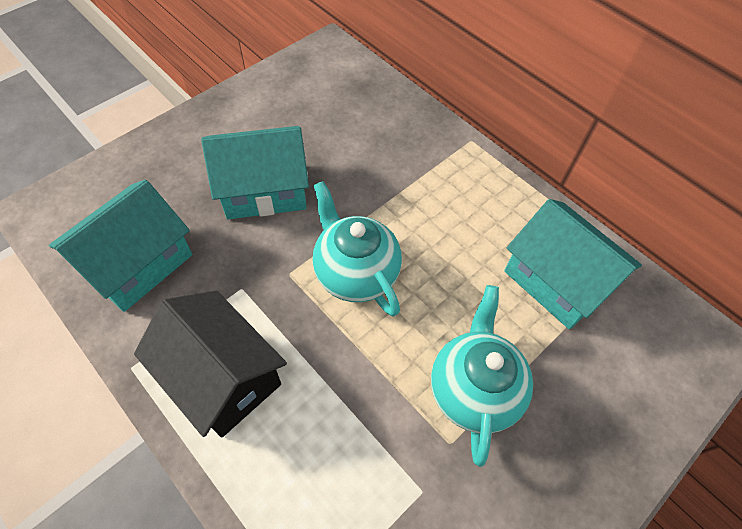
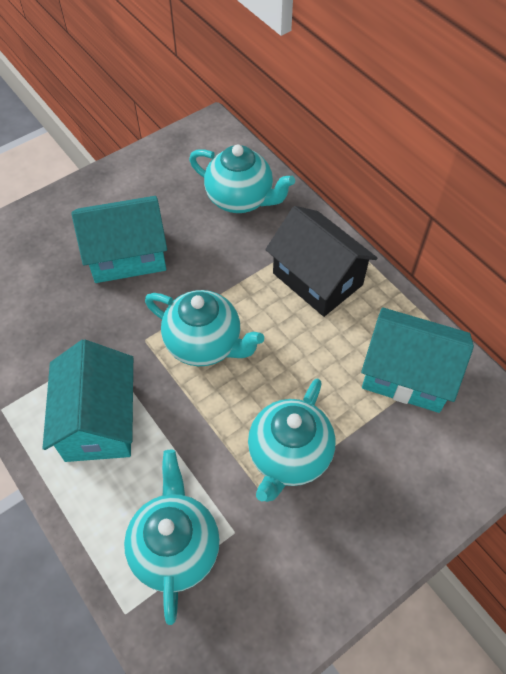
turquoise teapot: 2 -> 4

